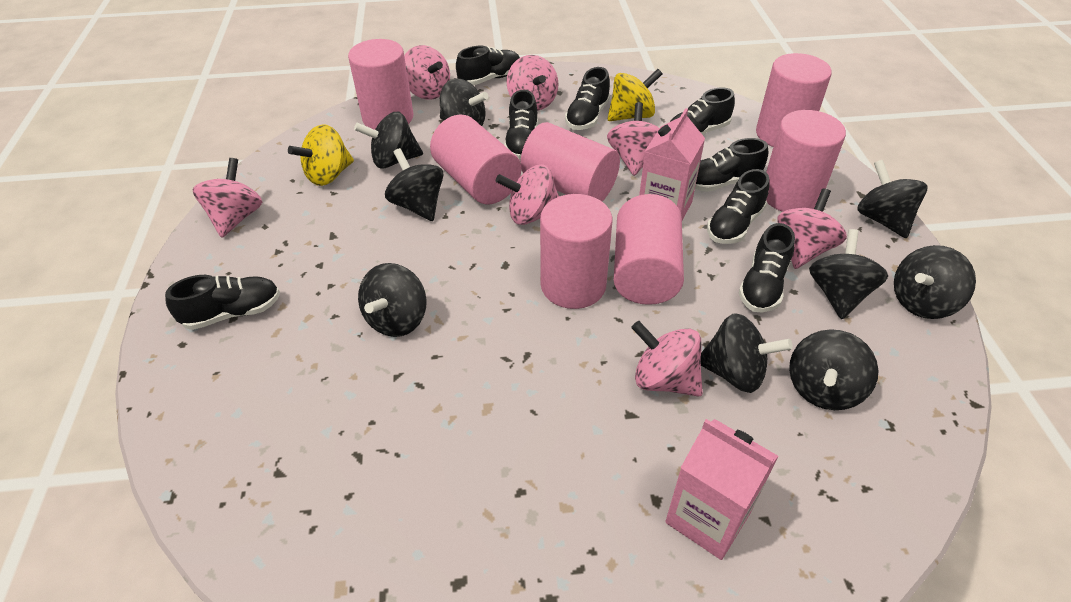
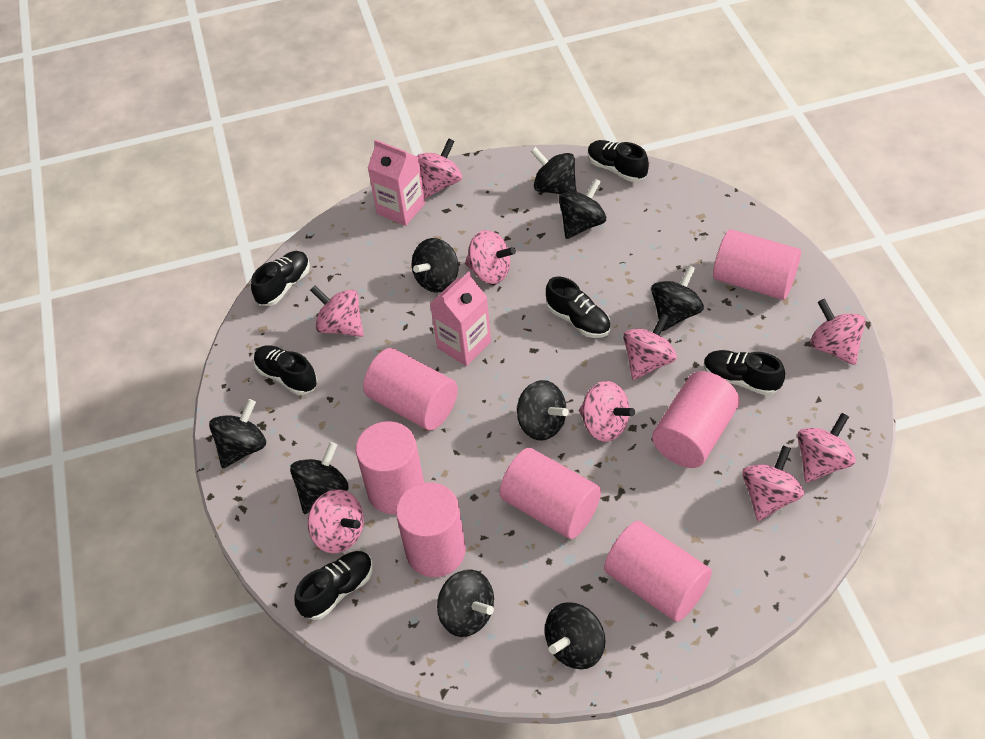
black shoe: 8 -> 6
pink spinning top: 7 -> 9
yellow spinning top: 2 -> 0

